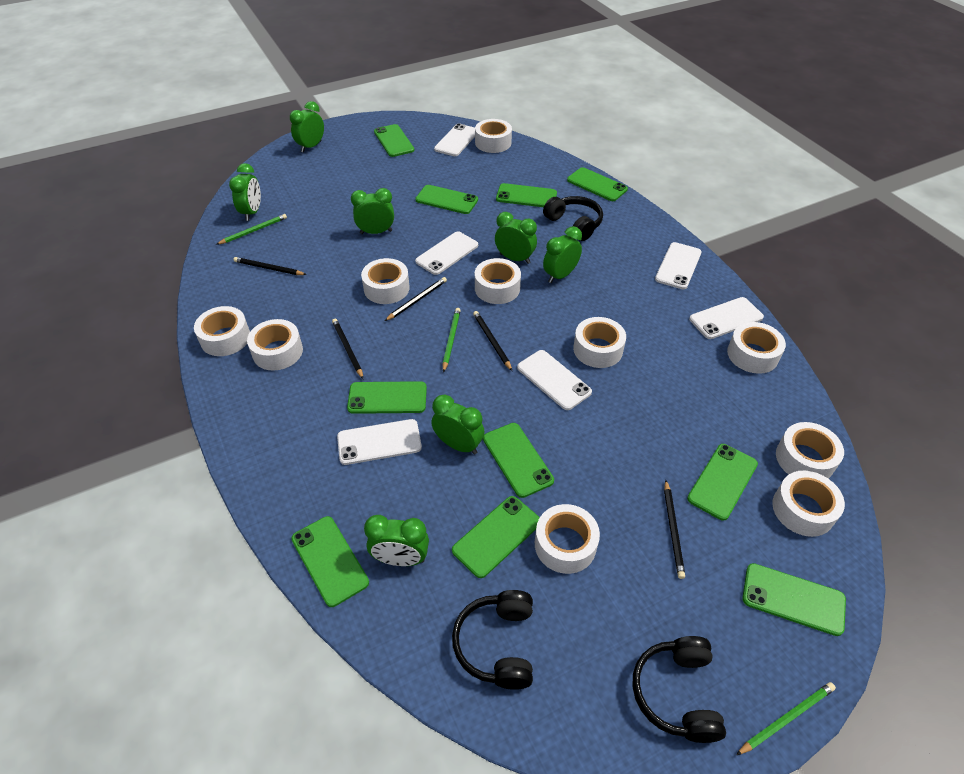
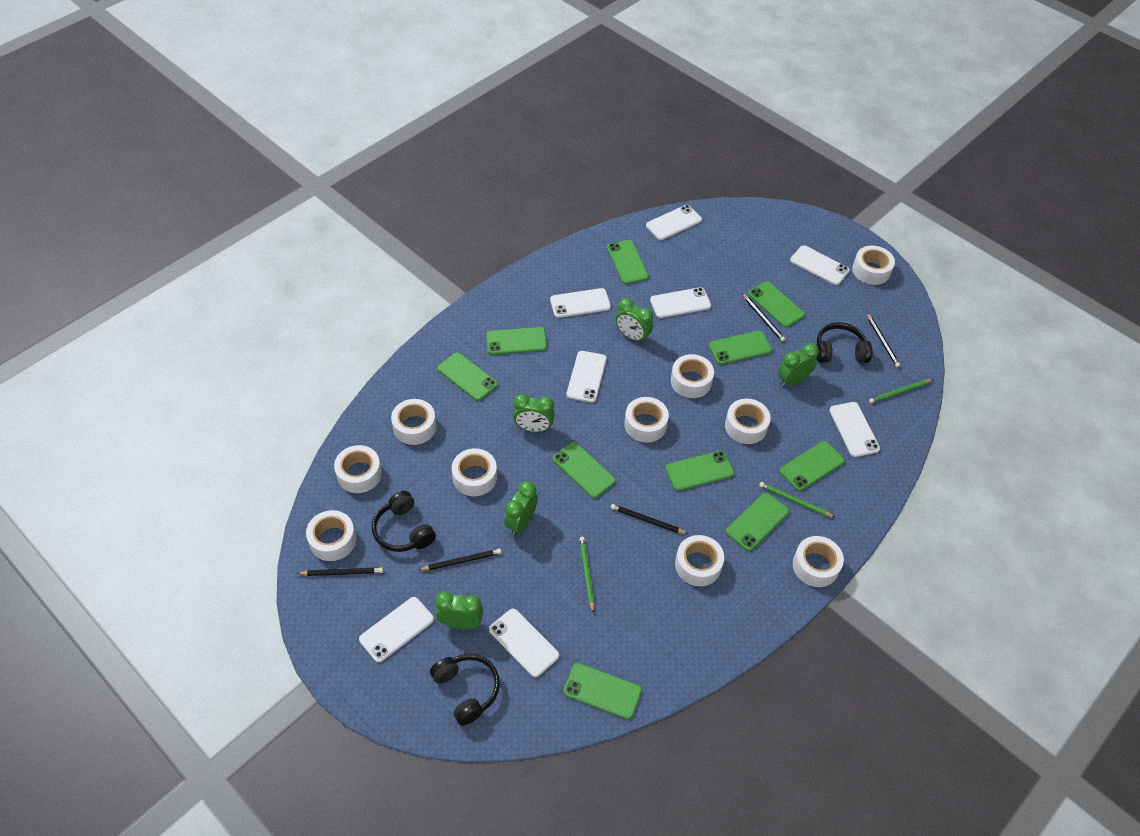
green clock: 7 -> 5
white phone: 6 -> 8

